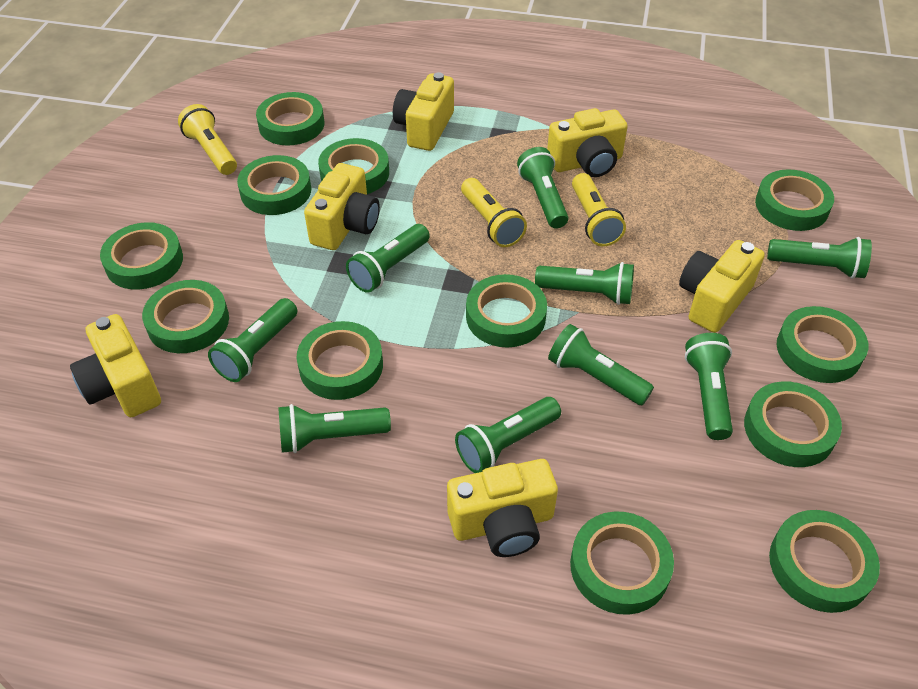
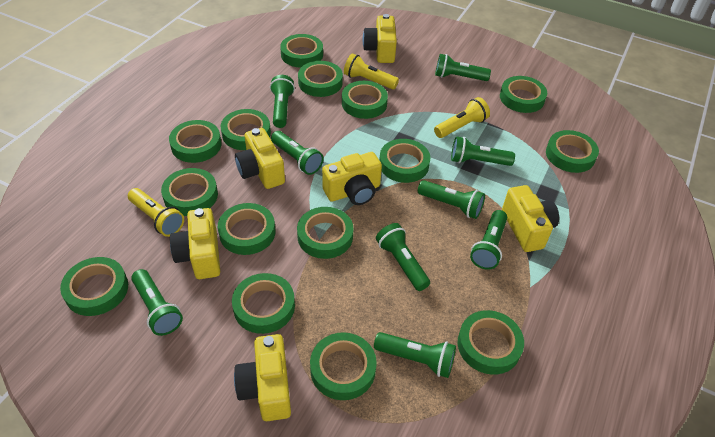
green tape: 12 -> 15

